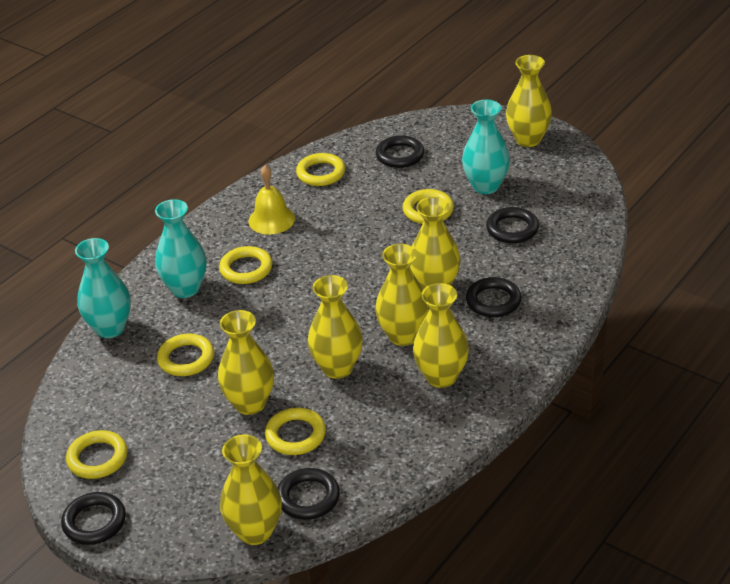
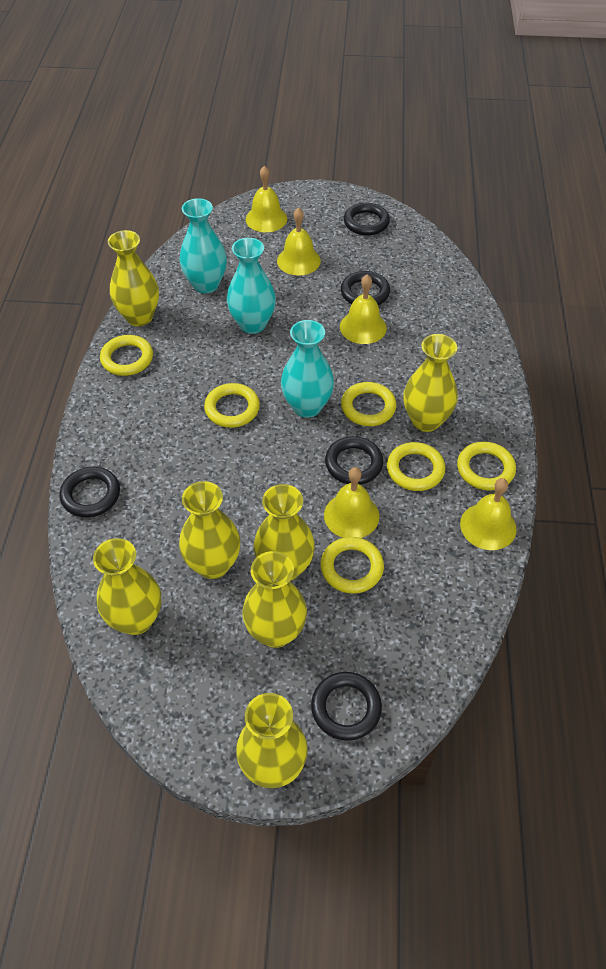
yellow bell: 1 -> 5

